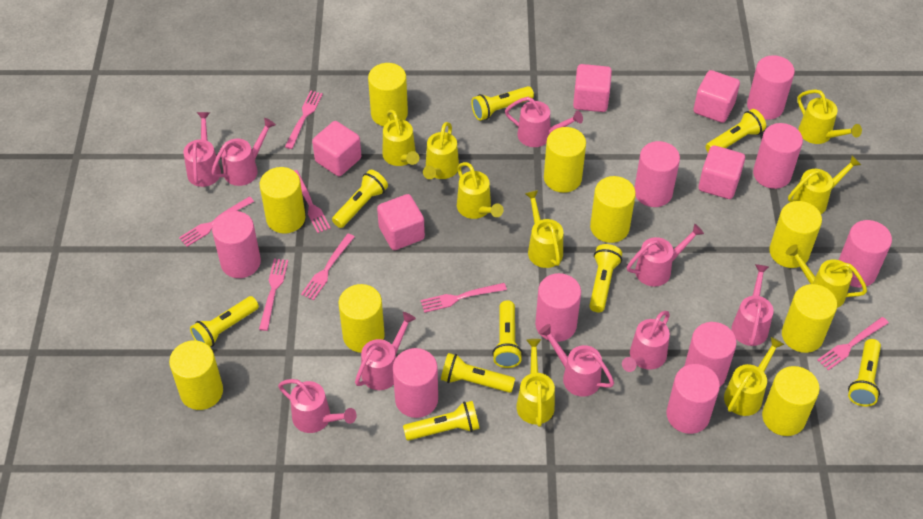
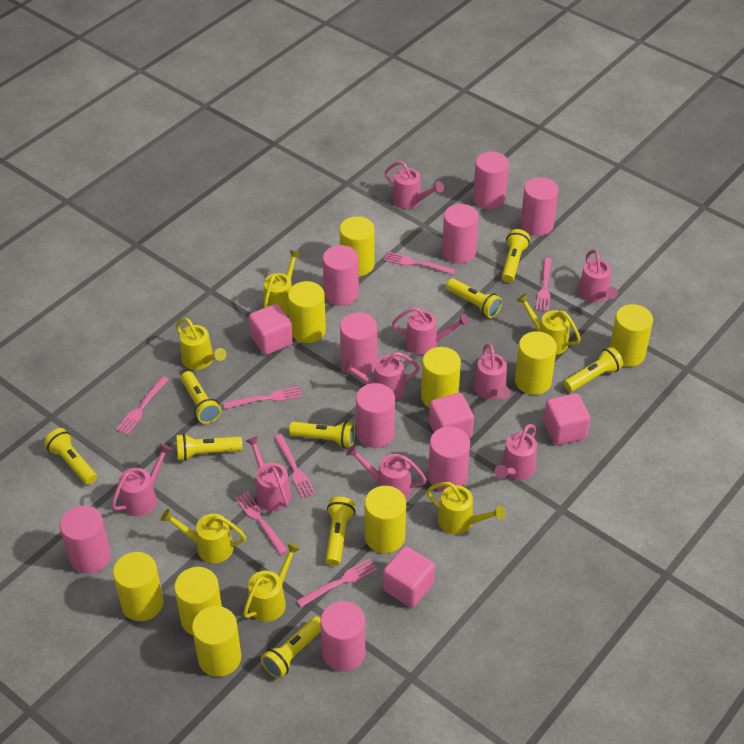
pink cube: 5 -> 4
yellow watering can: 9 -> 6

